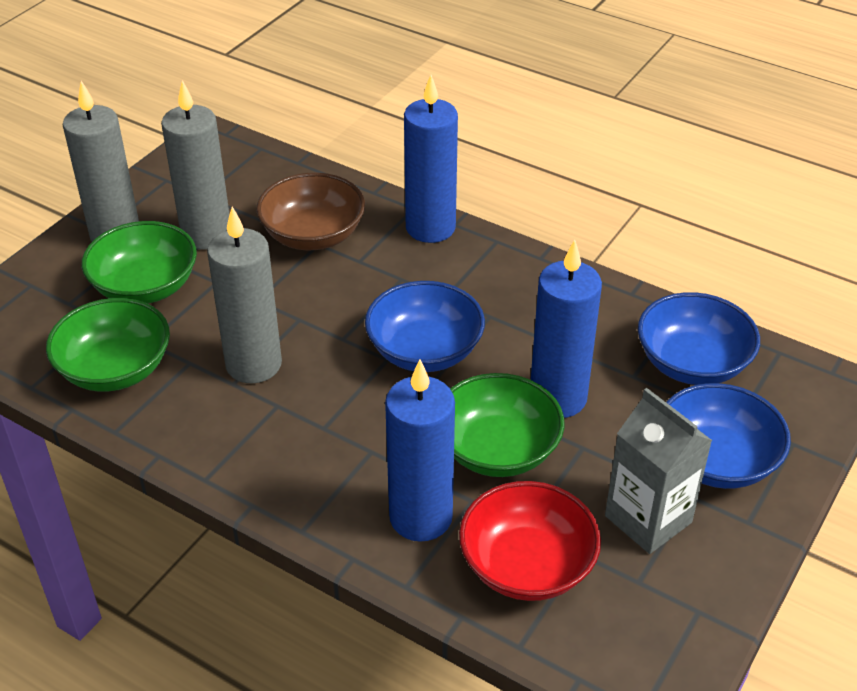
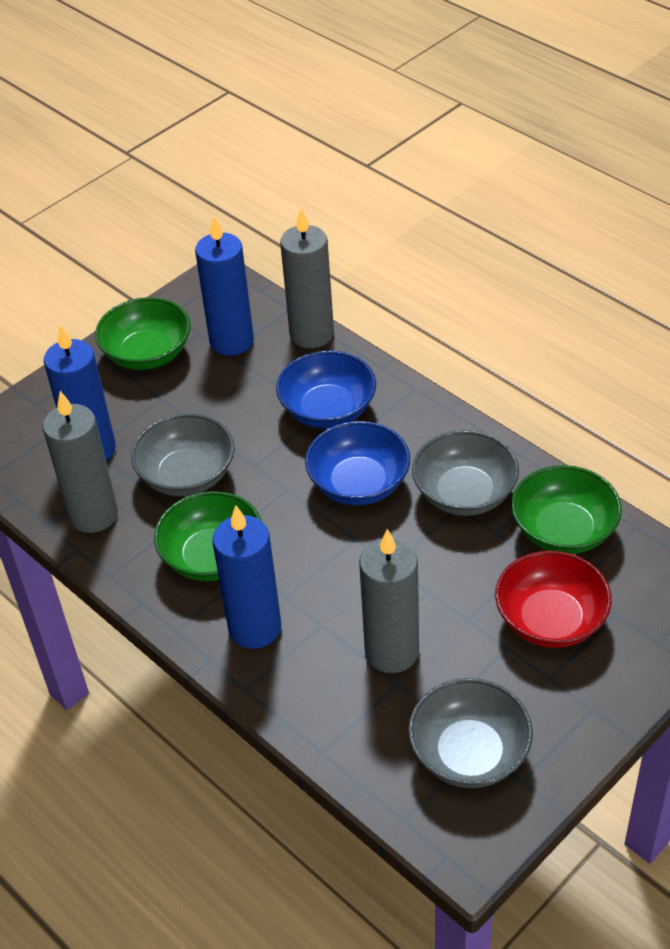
blue bowl: 3 -> 2
brown bowl: 1 -> 0
grey bowl: 0 -> 3
grey carton: 1 -> 0

